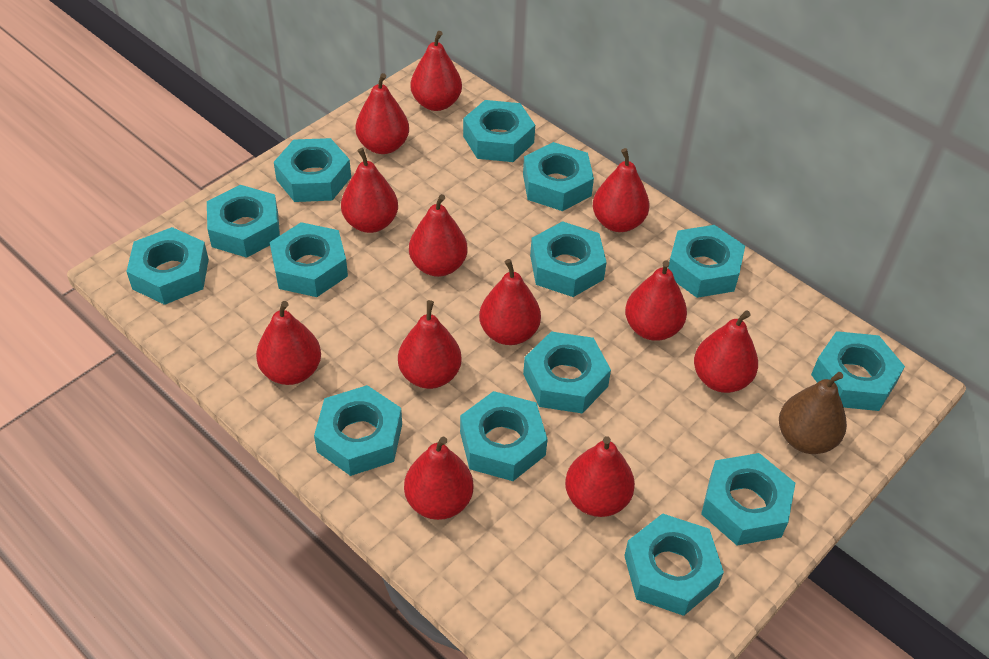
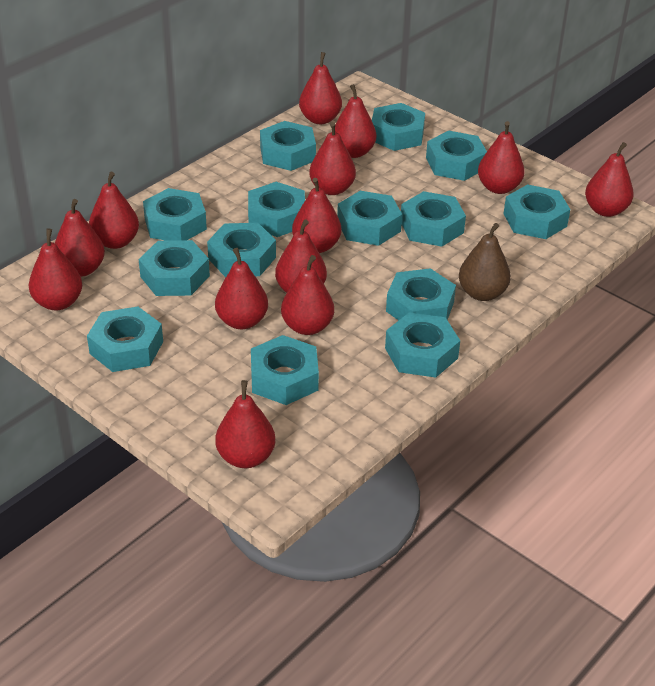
red pear: 12 -> 13

